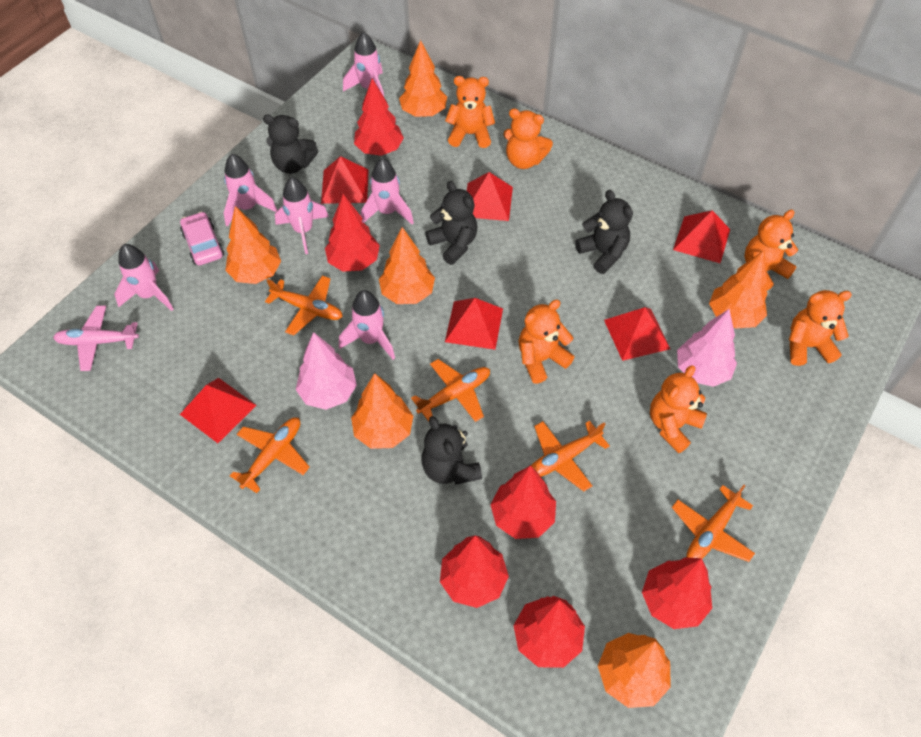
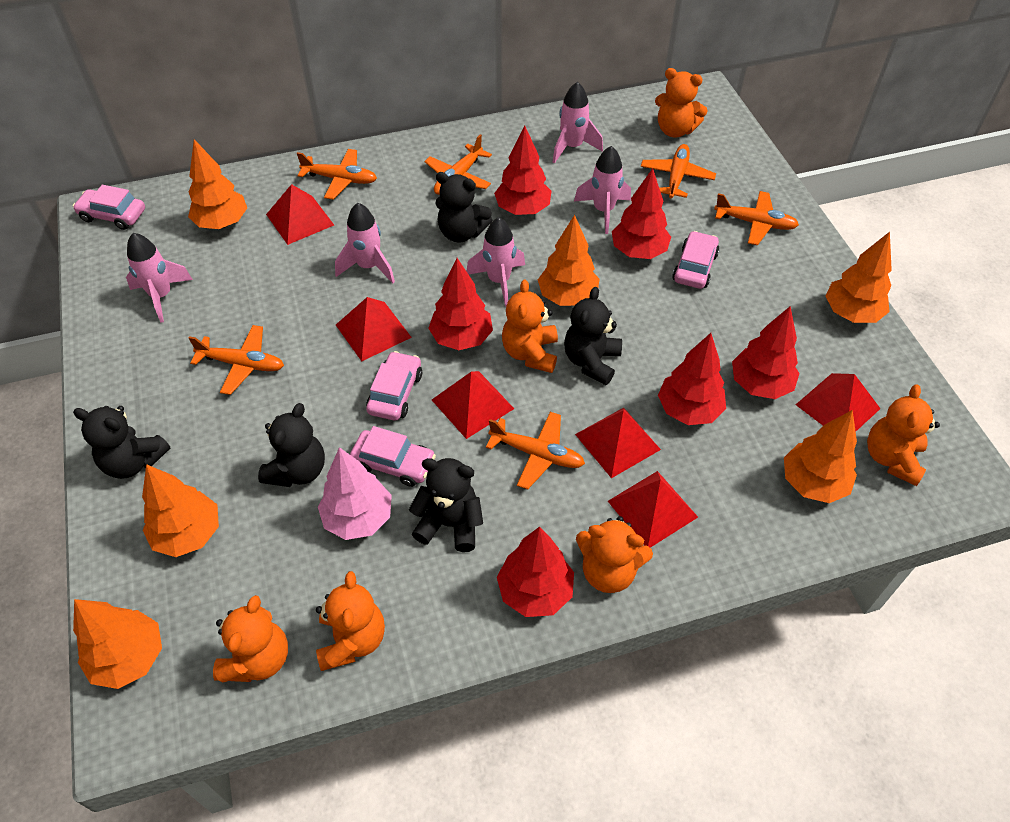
black teddy bear: 4 -> 5
orange plane: 5 -> 6
pink car: 1 -> 4
pink plane: 1 -> 0
pink rocket: 6 -> 5
pink tree: 2 -> 1

